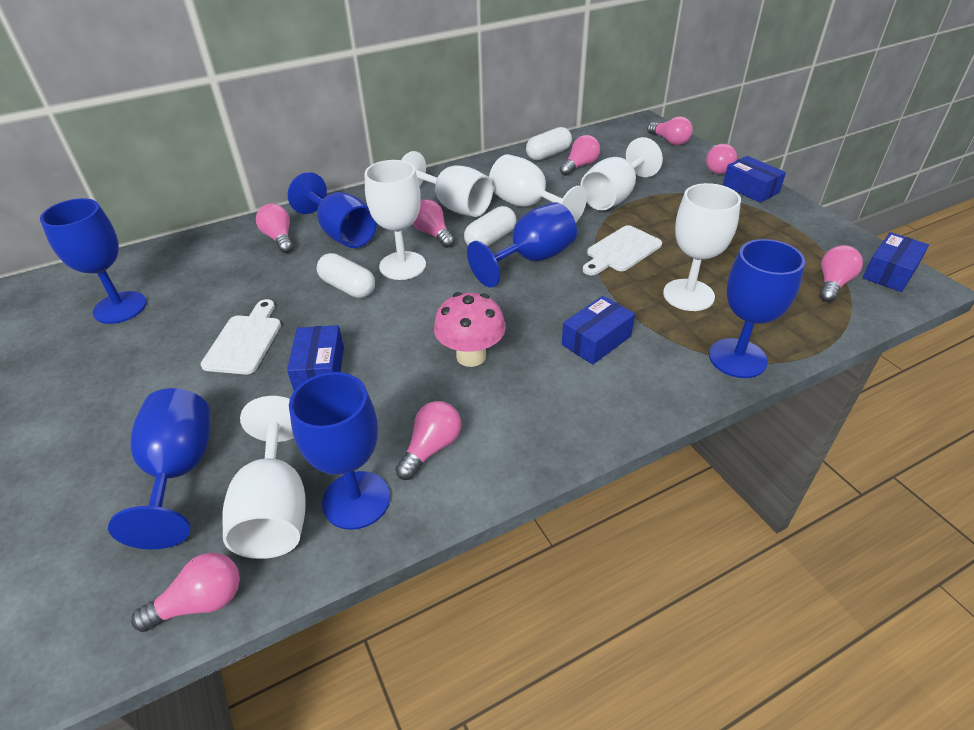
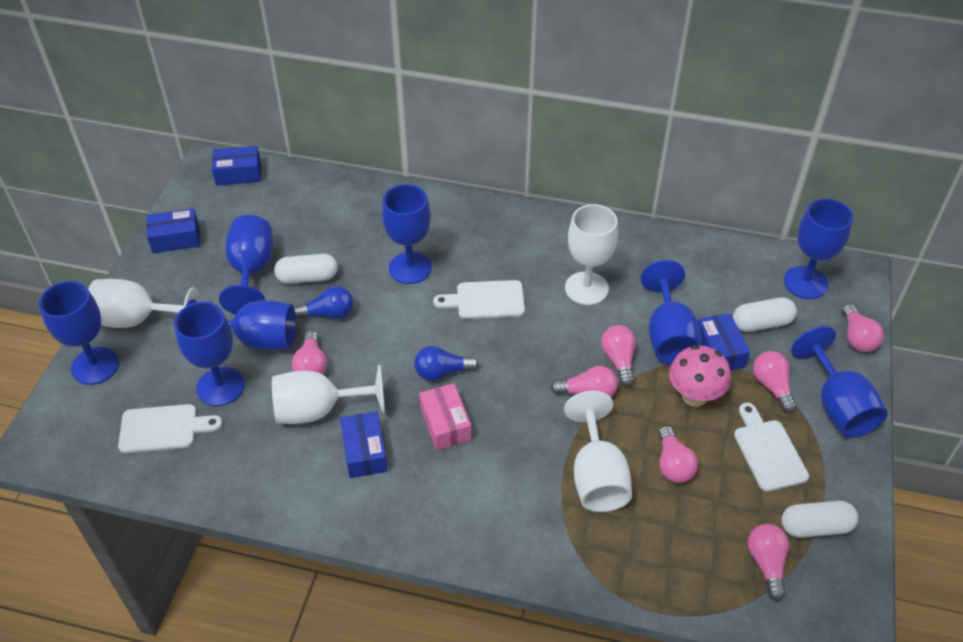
blue goblet: 6 -> 8
blue light bulb: 0 -> 2
pink box: 0 -> 1
pink light bulb: 8 -> 7
white cutting board: 2 -> 3
white goblet: 6 -> 4

